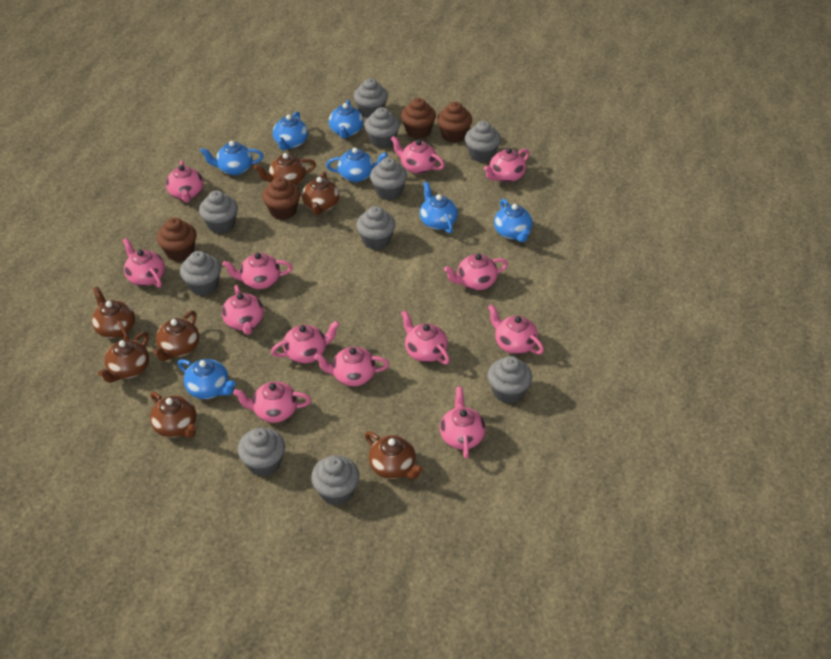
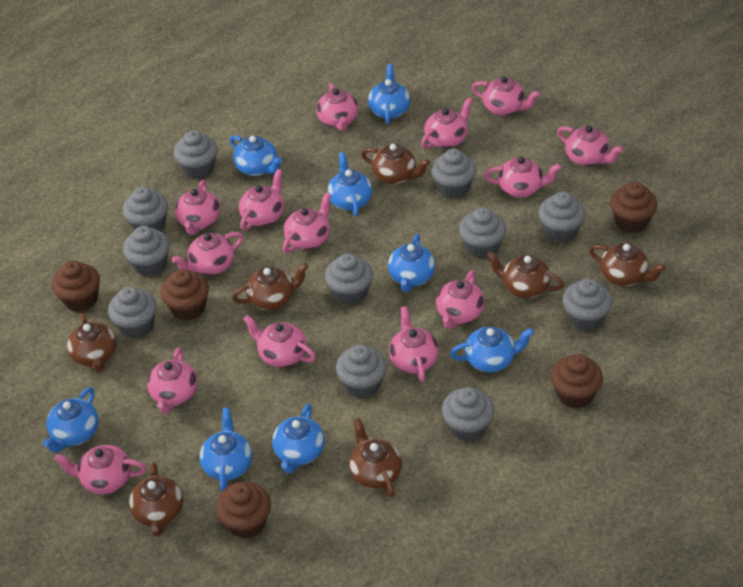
blue teapot: 7 -> 8
brown cupcake: 4 -> 5
grey cupcake: 10 -> 11
pink teapot: 13 -> 14

